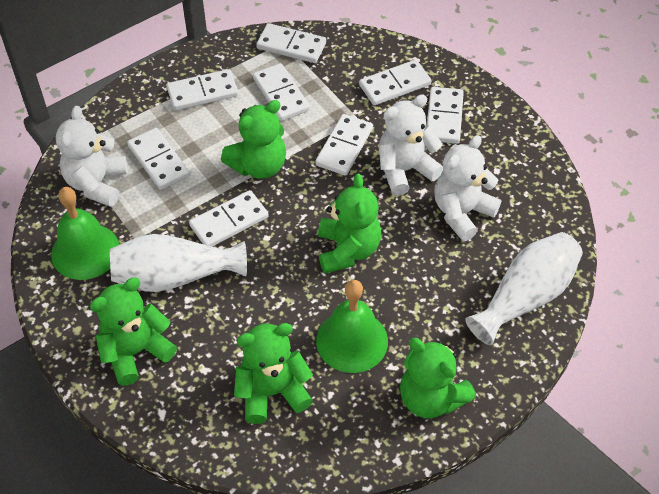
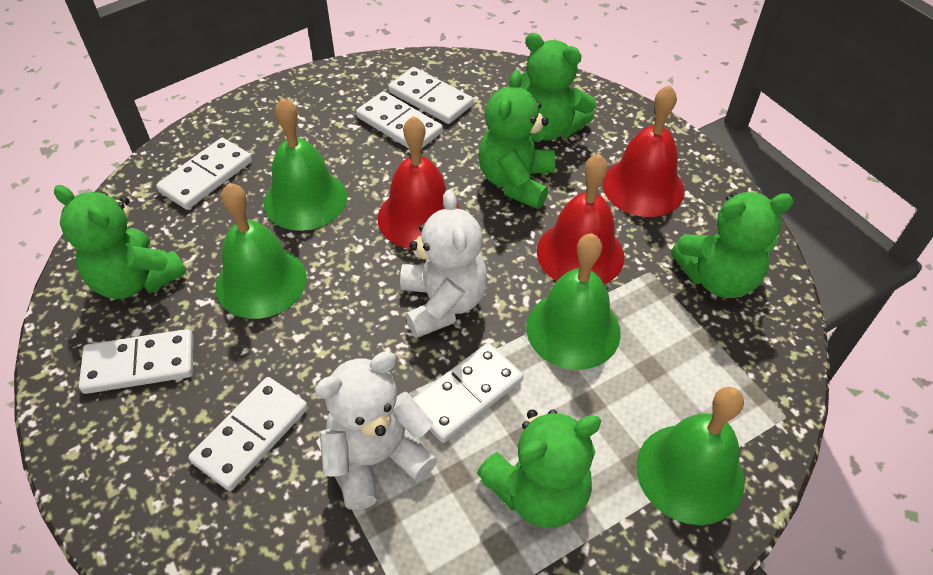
green bell: 2 -> 4
red bell: 0 -> 3
white domino: 8 -> 6
white teddy bear: 3 -> 2
white vase: 2 -> 0

